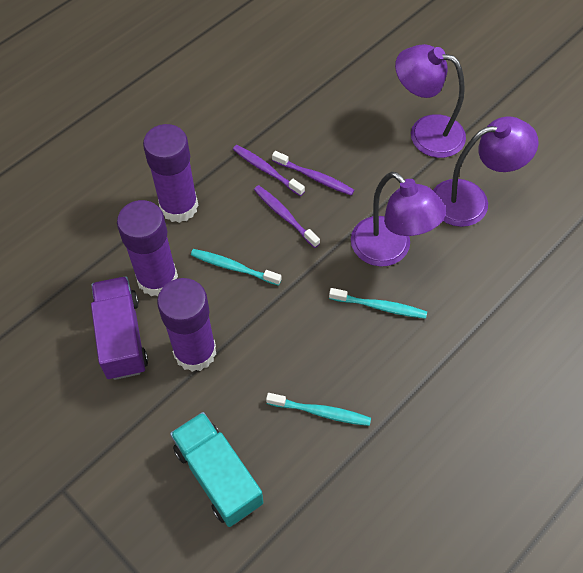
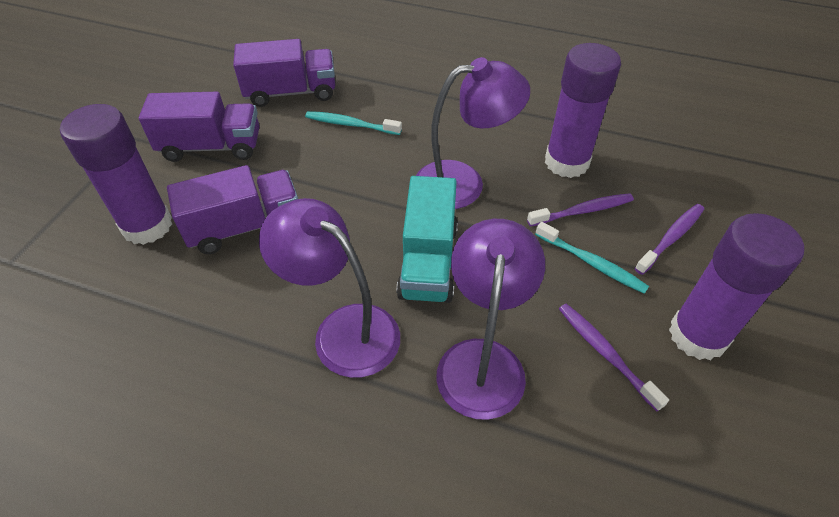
purple truck: 1 -> 3
turquoise toothbrush: 3 -> 2

